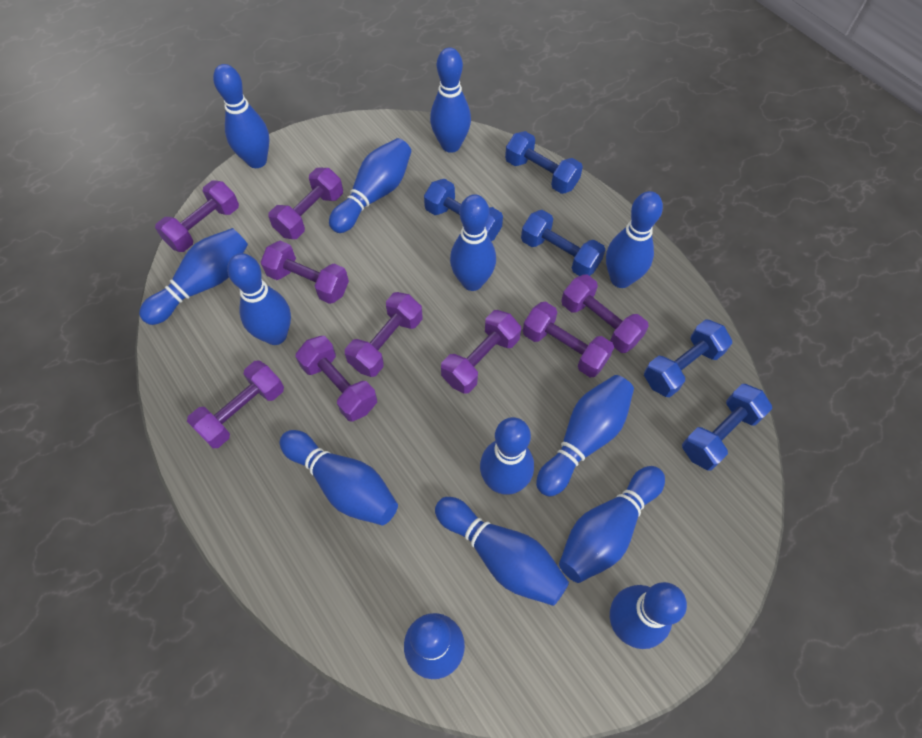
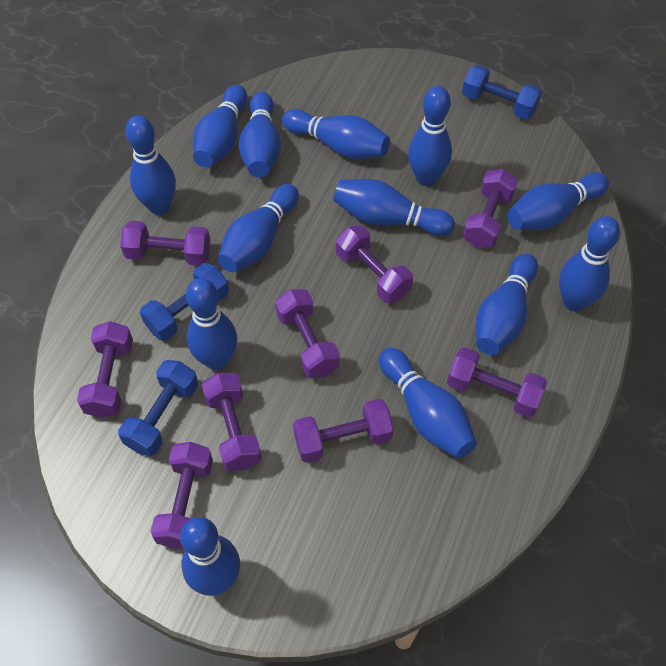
blue bowling pin: 14 -> 13
blue dumbbell: 5 -> 3

